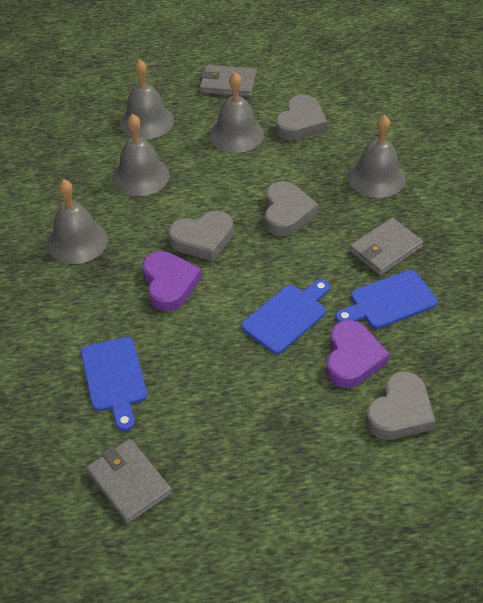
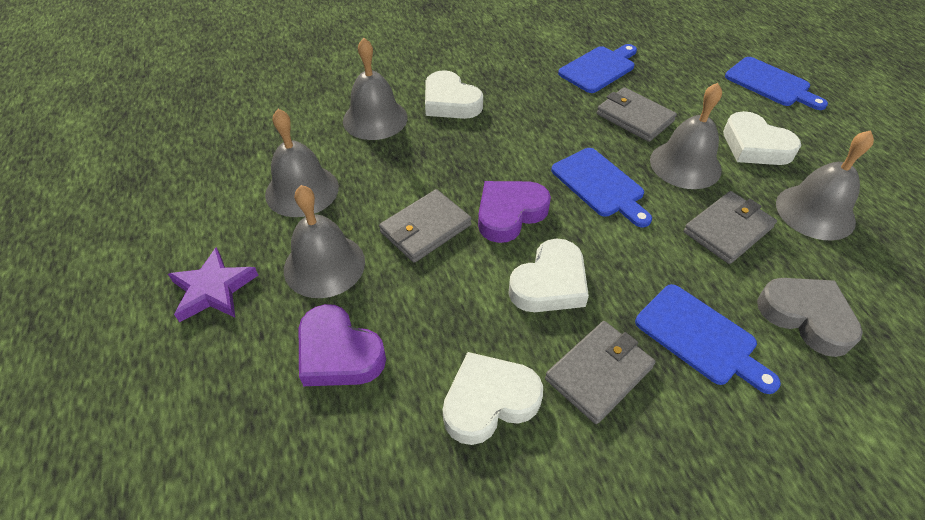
blue cutting board: 3 -> 4
grey heart: 4 -> 1
grey wallet: 3 -> 4
purple star: 0 -> 1
white heart: 0 -> 4

